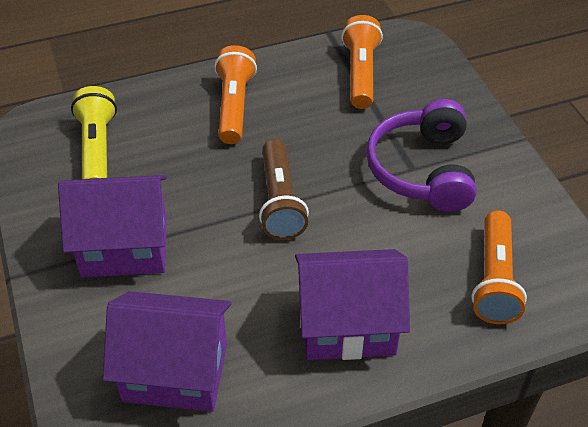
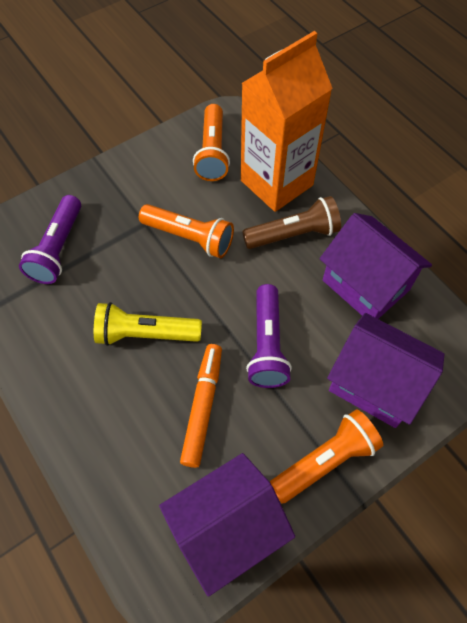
orange carton: 0 -> 1
orange marker: 0 -> 1
purple flashlight: 0 -> 2
purple headphones: 1 -> 0

